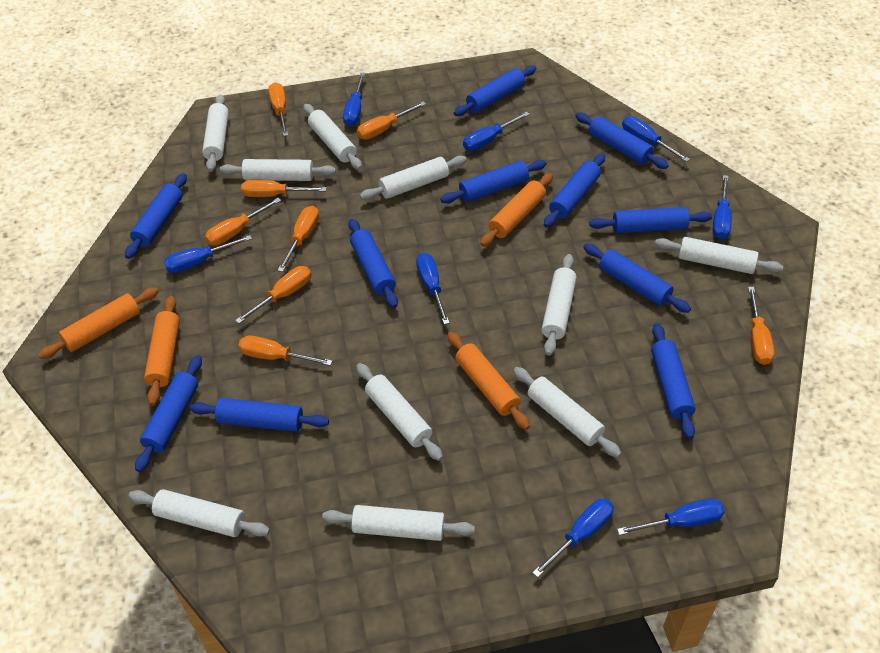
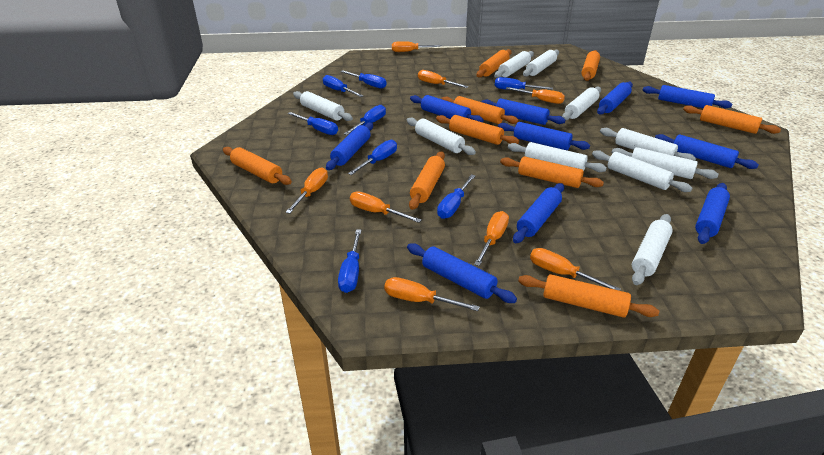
blue rolling pin: 11 -> 10
orange rolling pin: 4 -> 9

